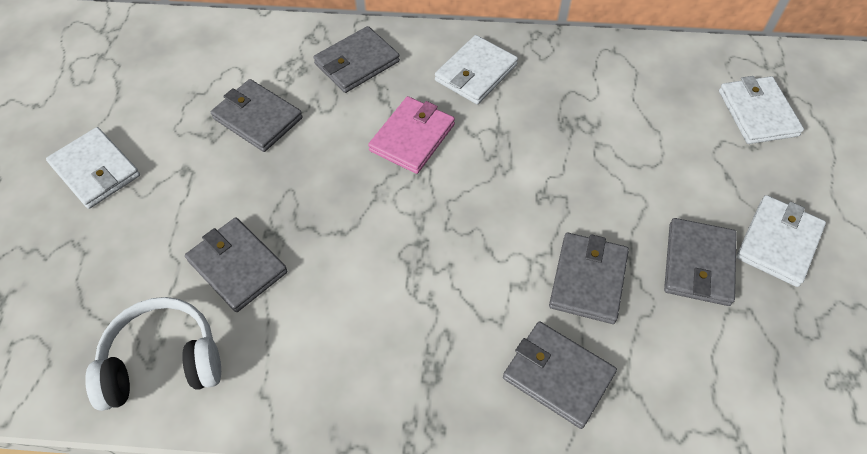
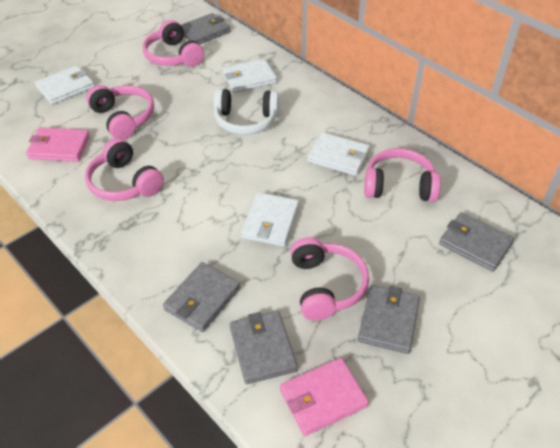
grey wallet: 6 -> 5
pink headphones: 0 -> 5
pink wallet: 1 -> 2

